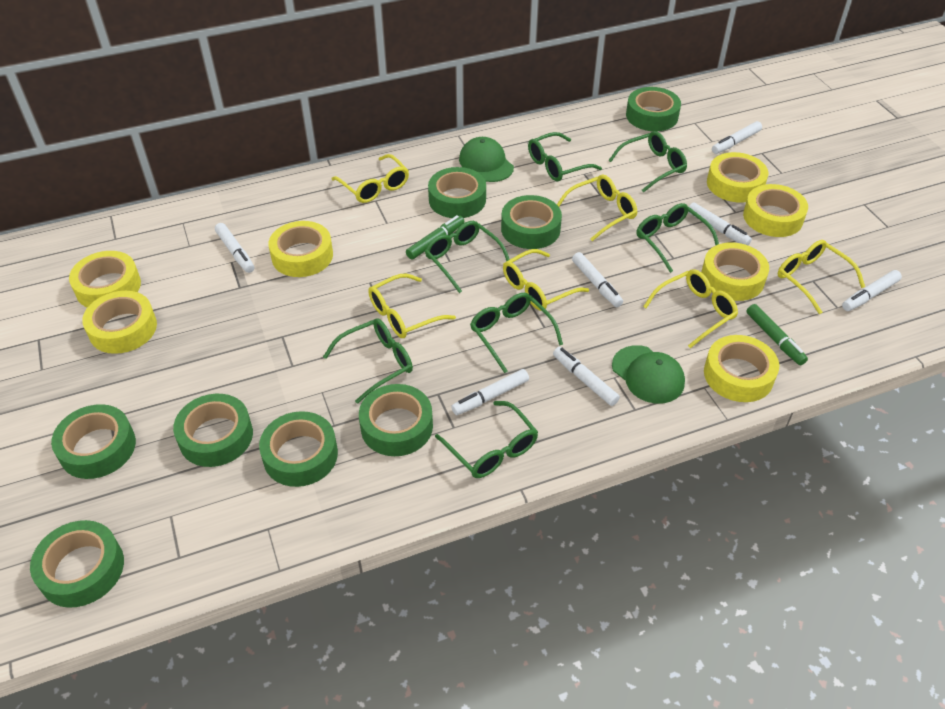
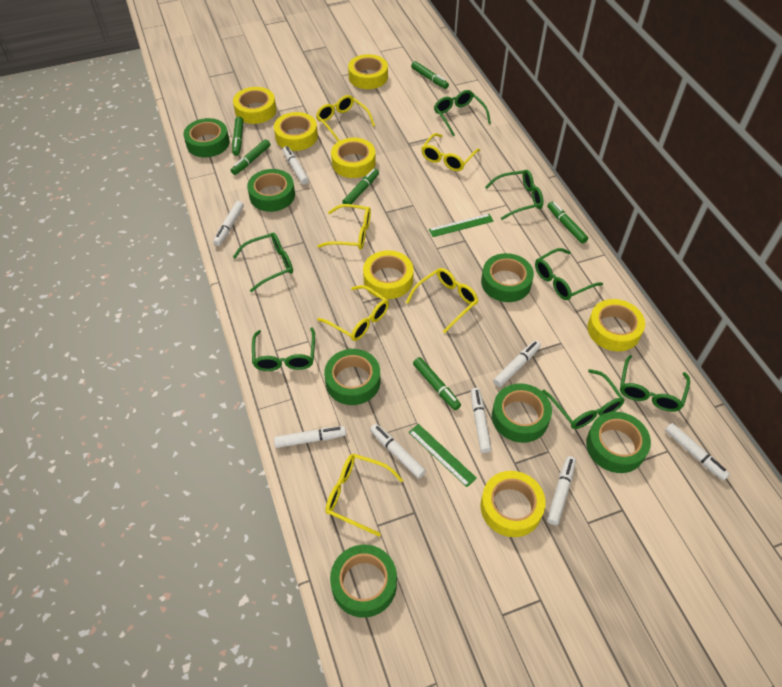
green cap: 2 -> 0
green marker: 2 -> 6
green ruler: 0 -> 2
green tape: 8 -> 7
white marker: 7 -> 8

